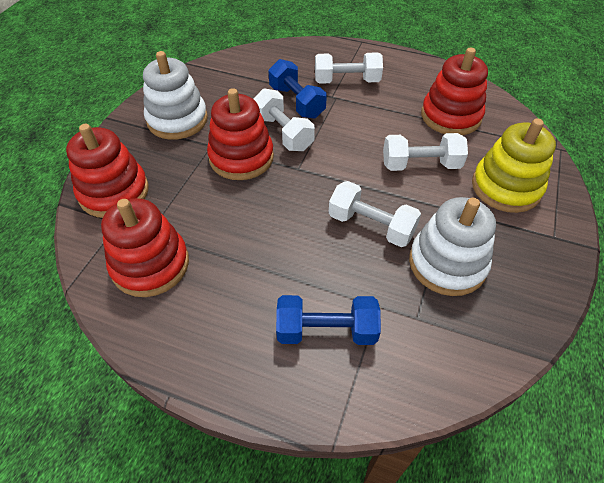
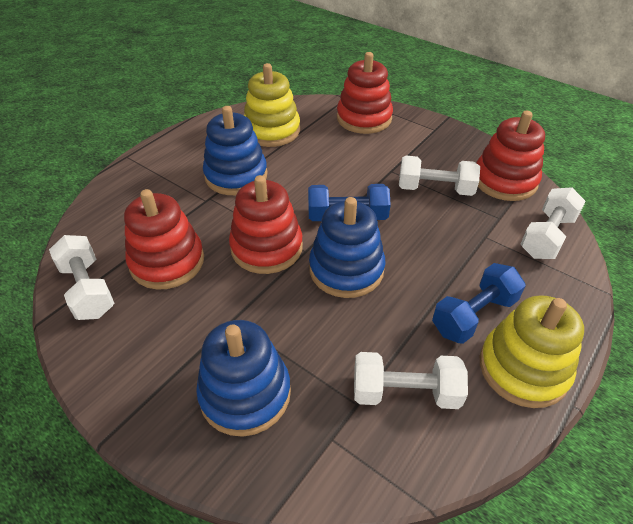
blue stacking toy: 0 -> 3
white stacking toy: 2 -> 0
yellow stacking toy: 1 -> 2

